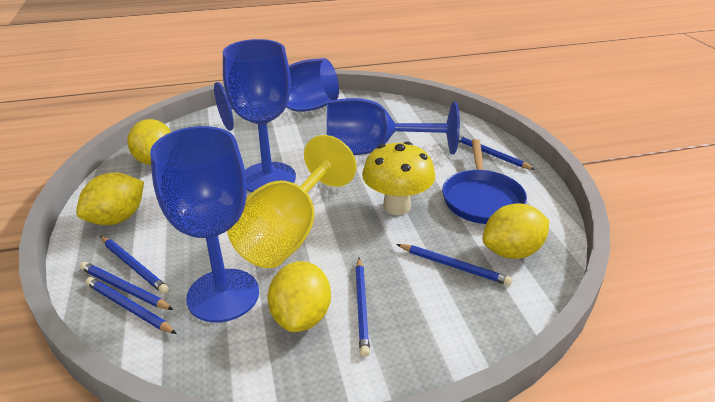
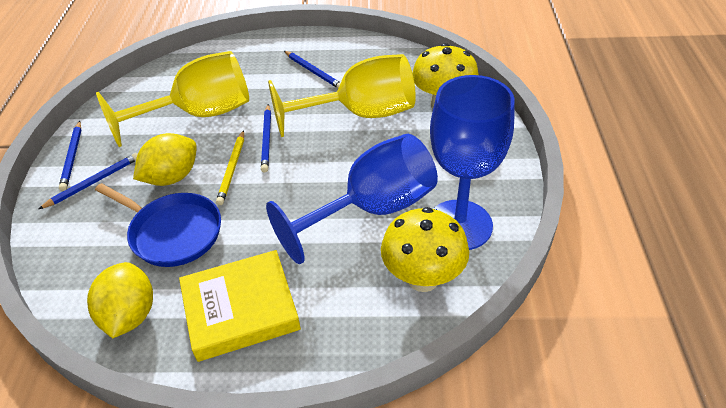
blue goblet: 4 -> 2
blue pencil: 6 -> 4
yellow book: 0 -> 1
yellow goblet: 1 -> 2
yellow lemon: 4 -> 2
yellow mushroom: 1 -> 2
yellow pencil: 0 -> 1

